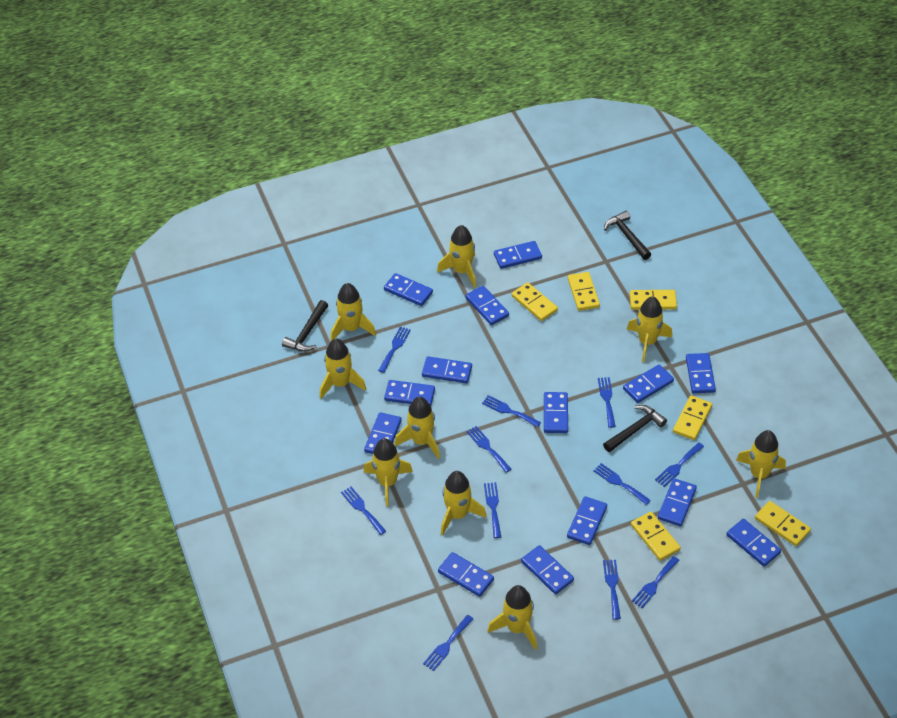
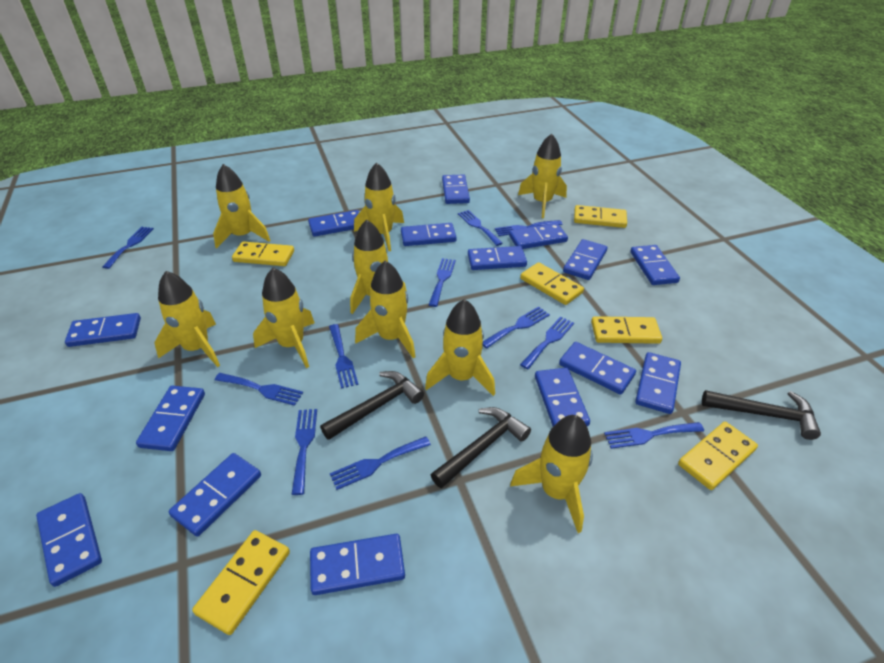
blue domino: 14 -> 15

